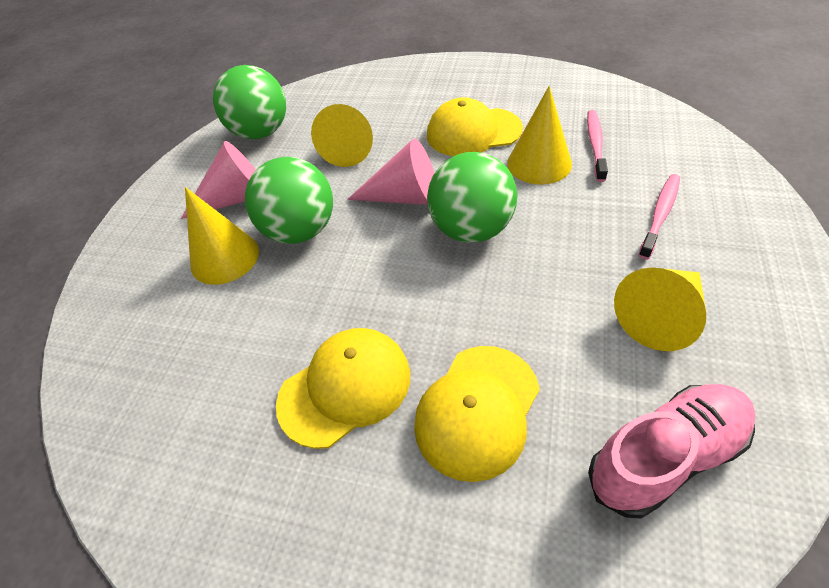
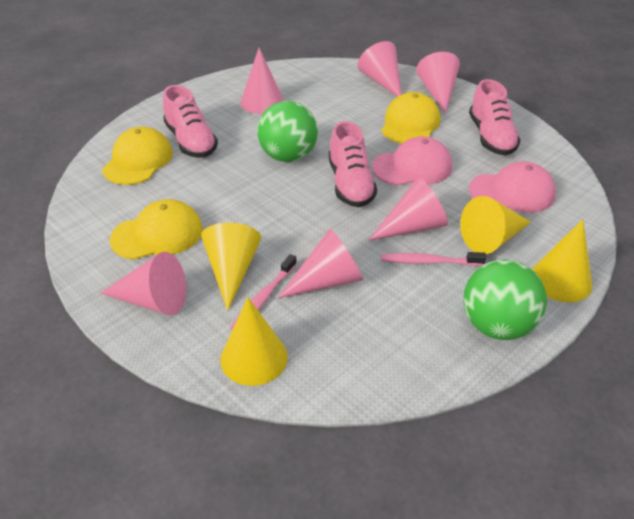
green ball: 3 -> 2
pink cap: 0 -> 2
pink cone: 2 -> 6
pink shoe: 1 -> 3

